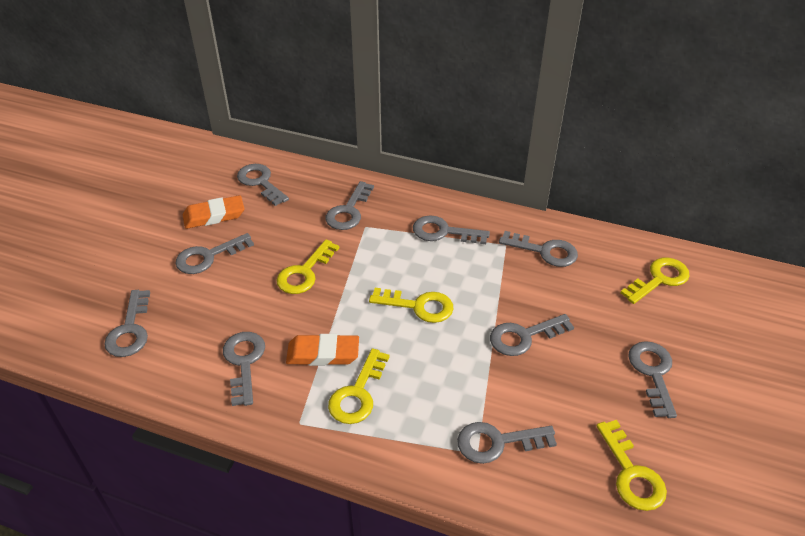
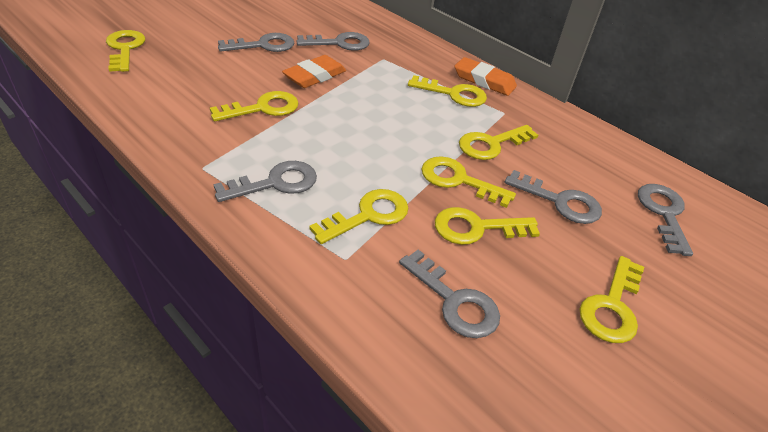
grey key: 10 -> 6
yellow key: 5 -> 8

